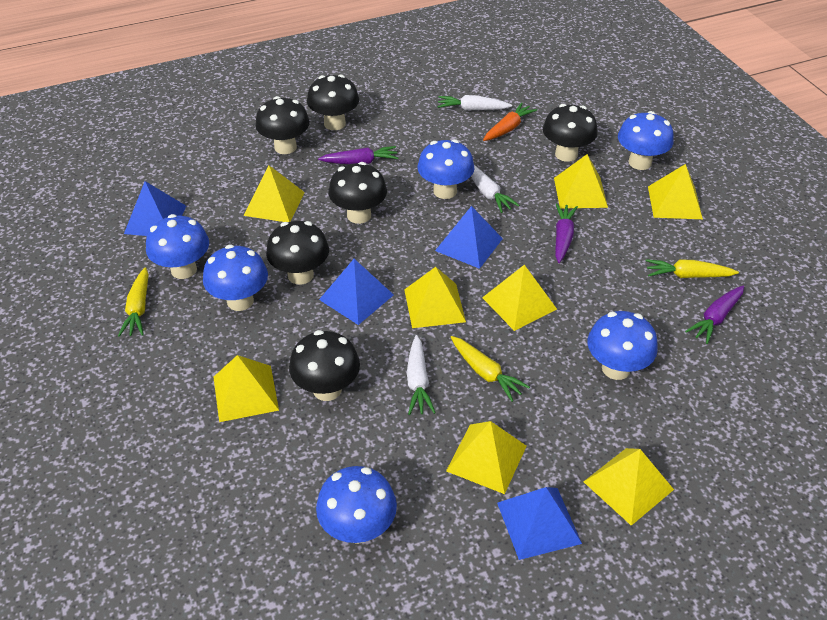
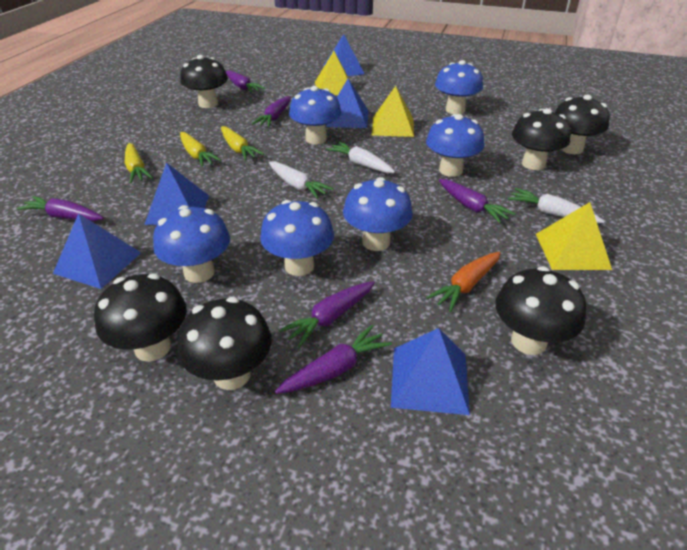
blue pyramid: 4 -> 5
purple carrot: 3 -> 6
yellow pyramid: 8 -> 3

